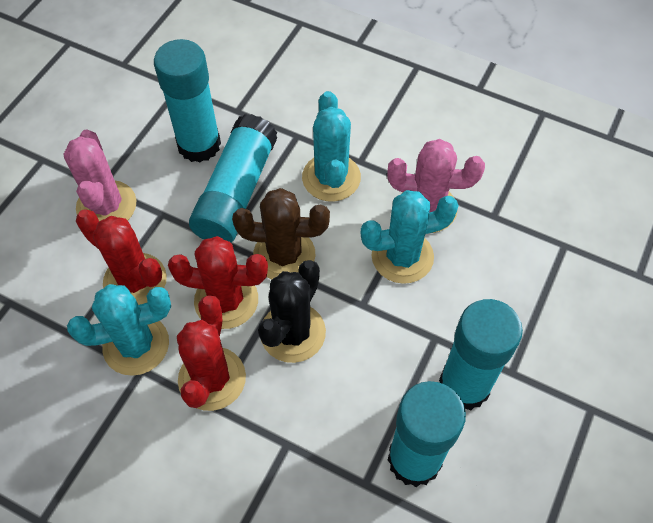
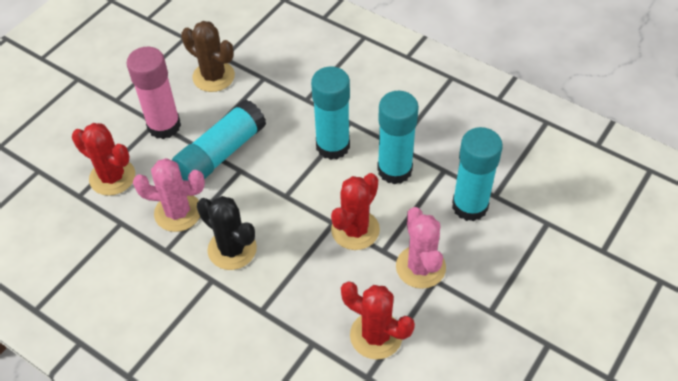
pink glue stick: 0 -> 1
turquoise cactus: 3 -> 0

